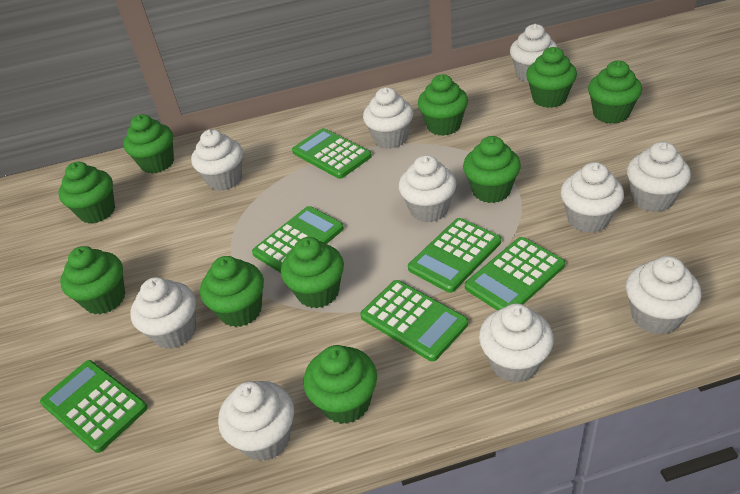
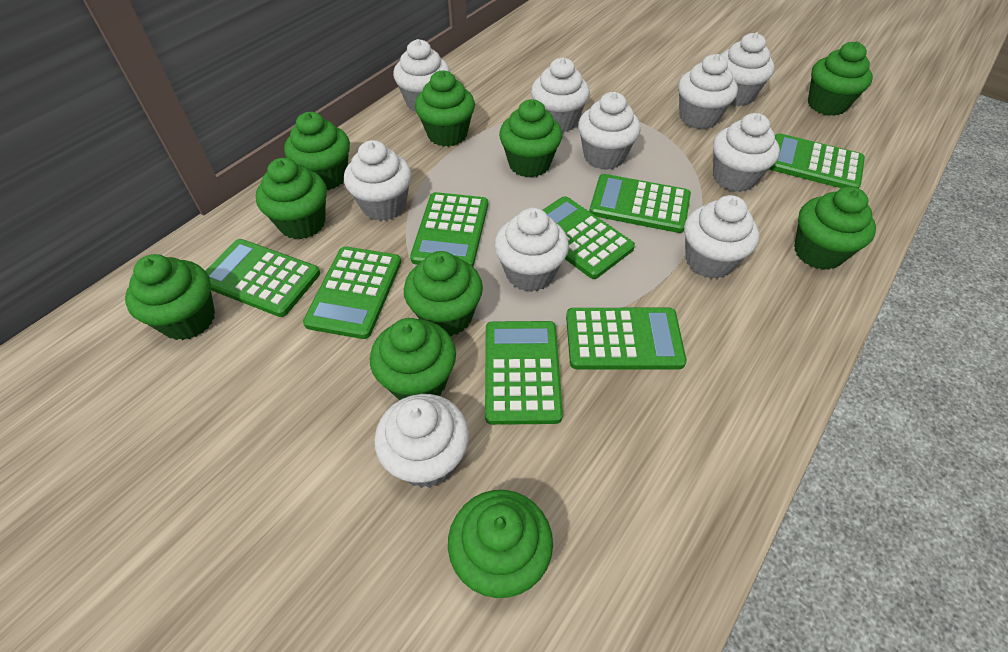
green calculator: 6 -> 8

